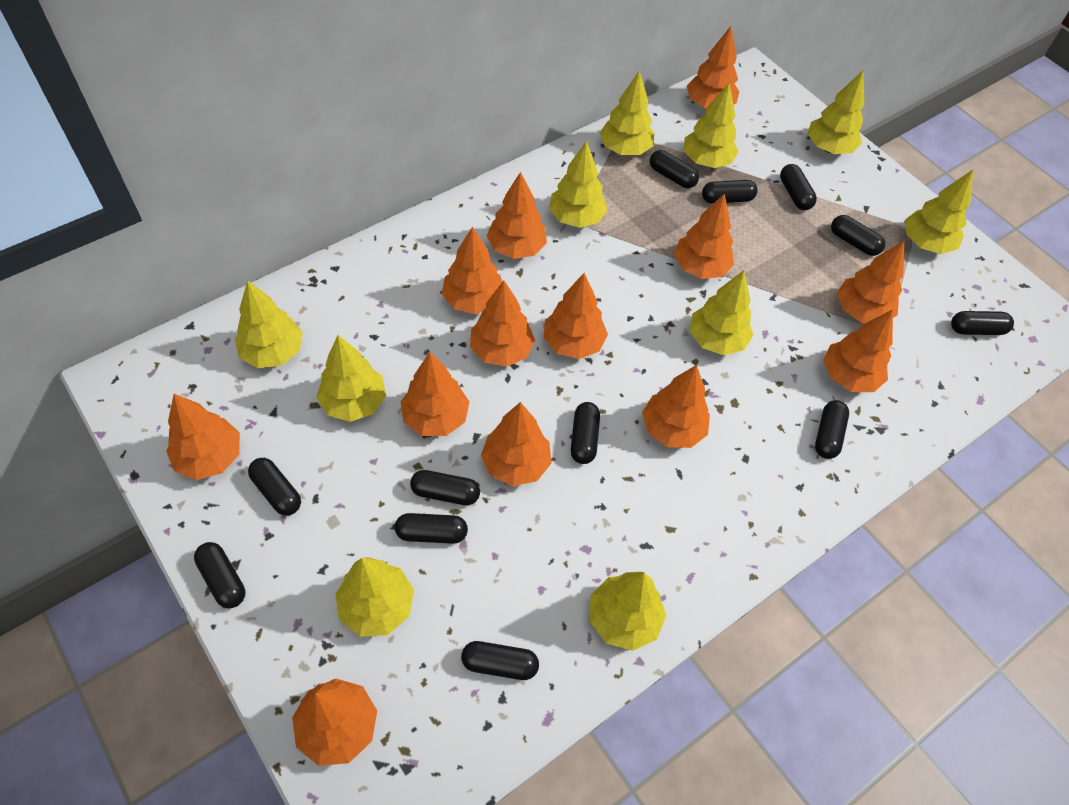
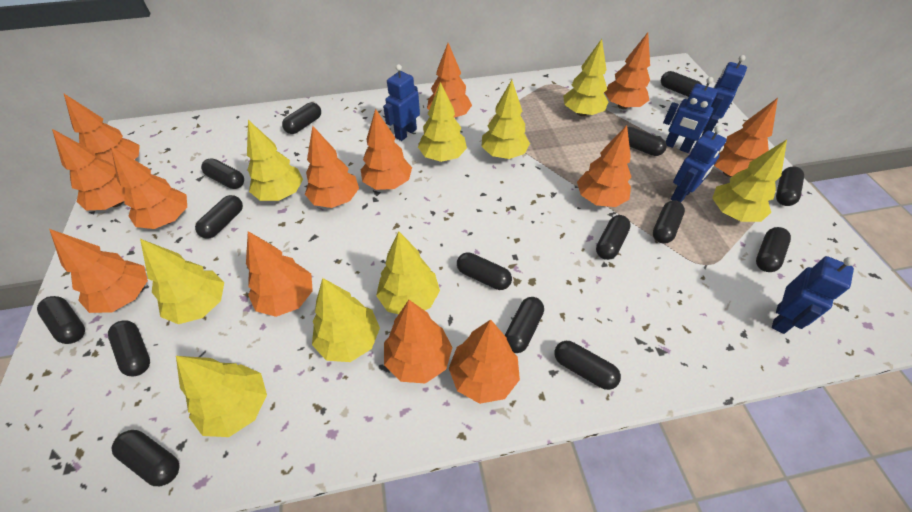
black capsule: 12 -> 15
blue robot: 0 -> 5
yellow tree: 10 -> 9

